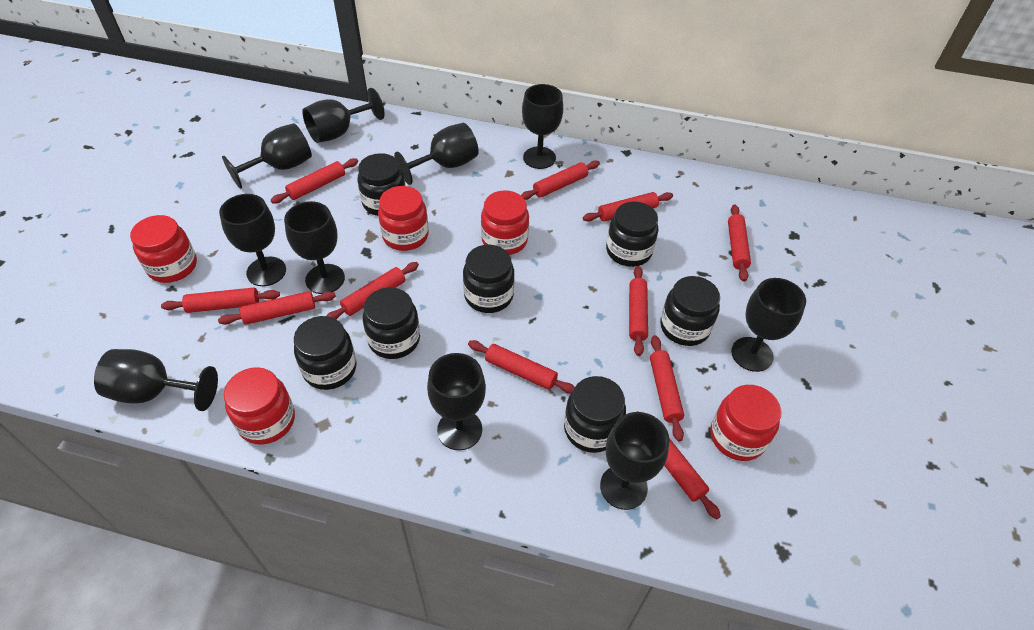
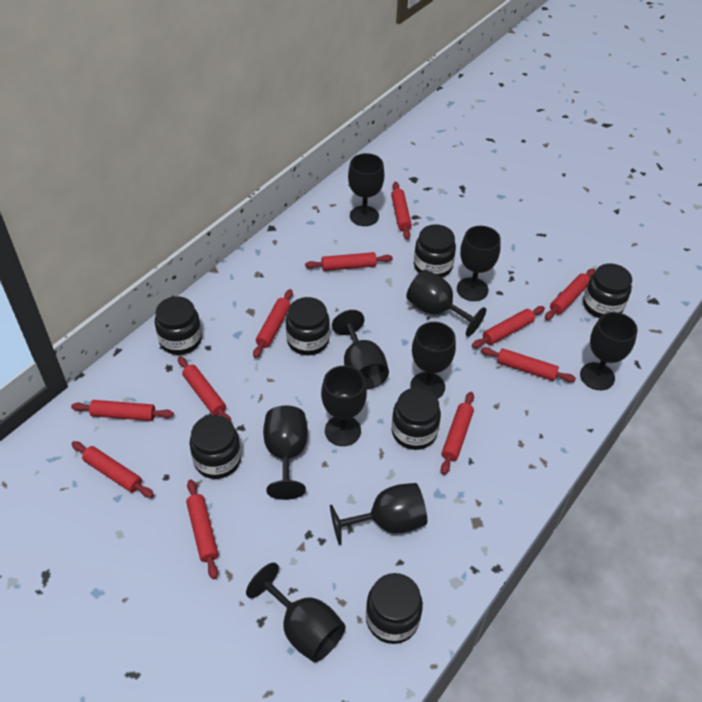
red jar: 5 -> 0

